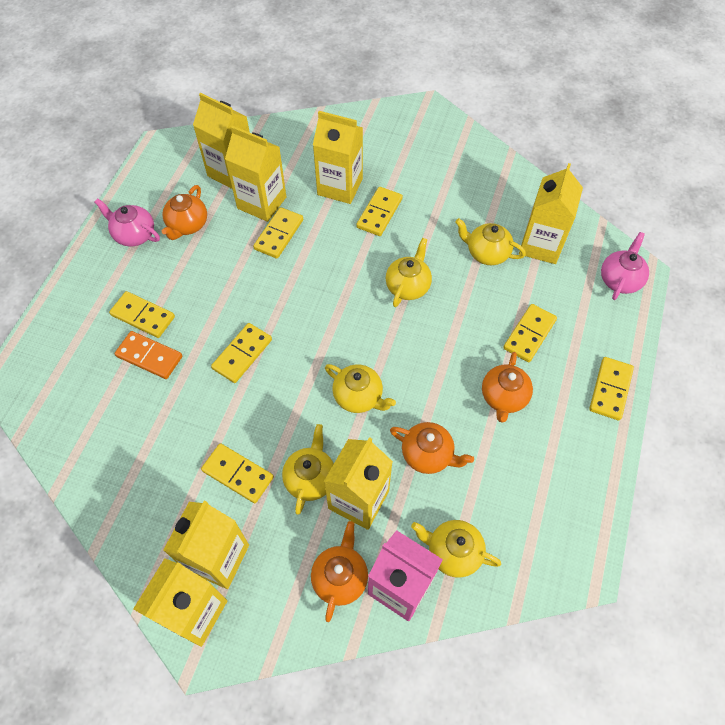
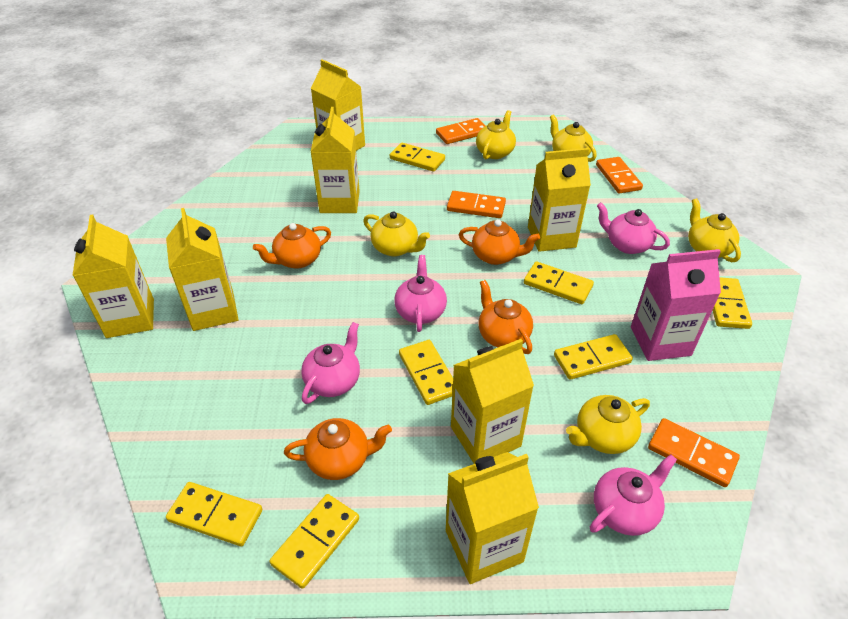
orange domino: 1 -> 4
pink teapot: 2 -> 4

